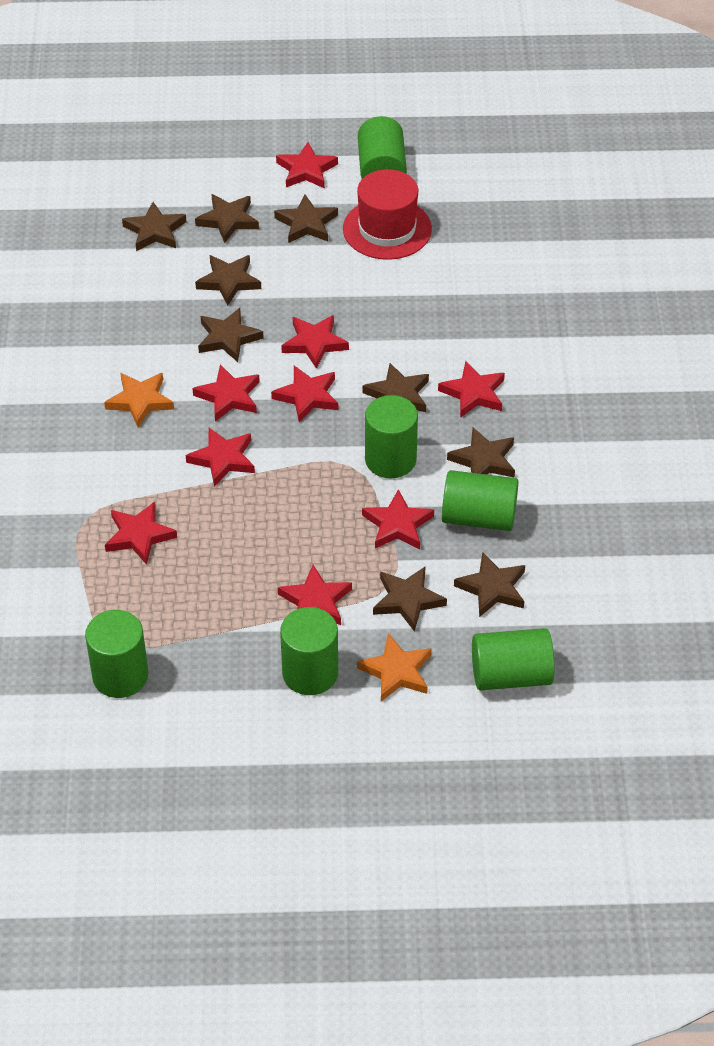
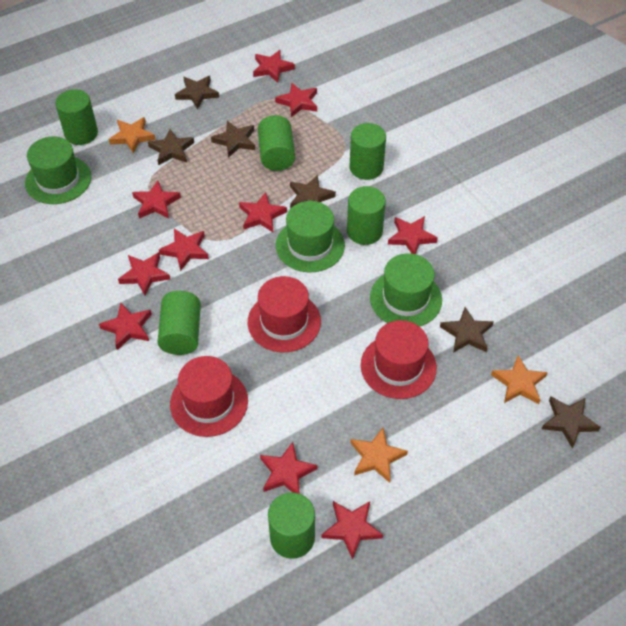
brown star: 9 -> 6
green hat: 0 -> 3
orange star: 2 -> 3
red hat: 1 -> 3
red star: 9 -> 10

